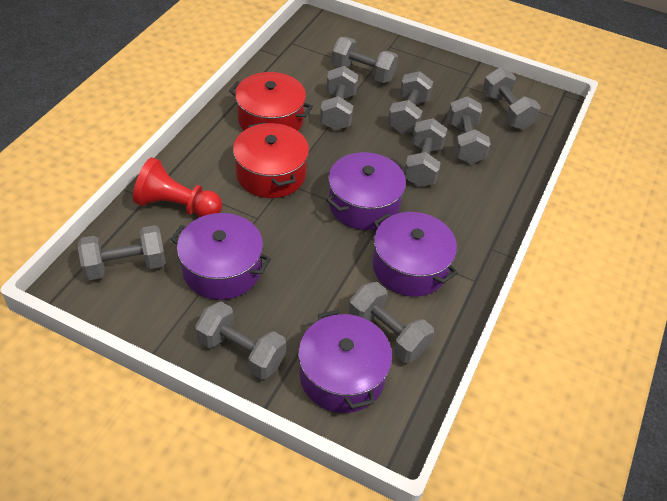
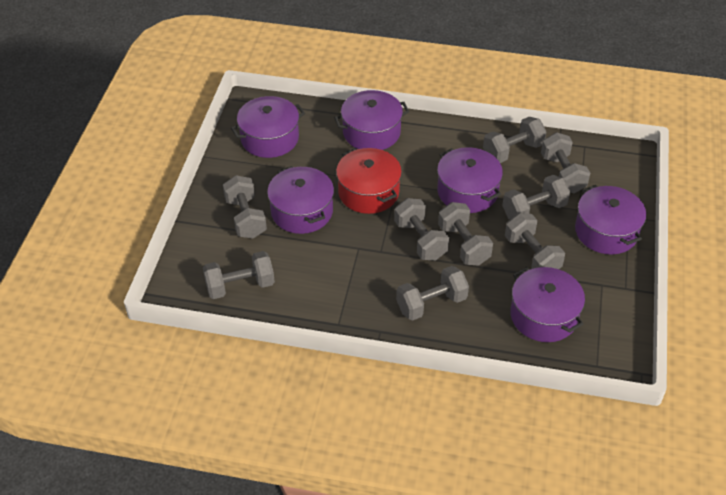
purple pot: 4 -> 6
red pawn: 1 -> 0
red pot: 2 -> 1

